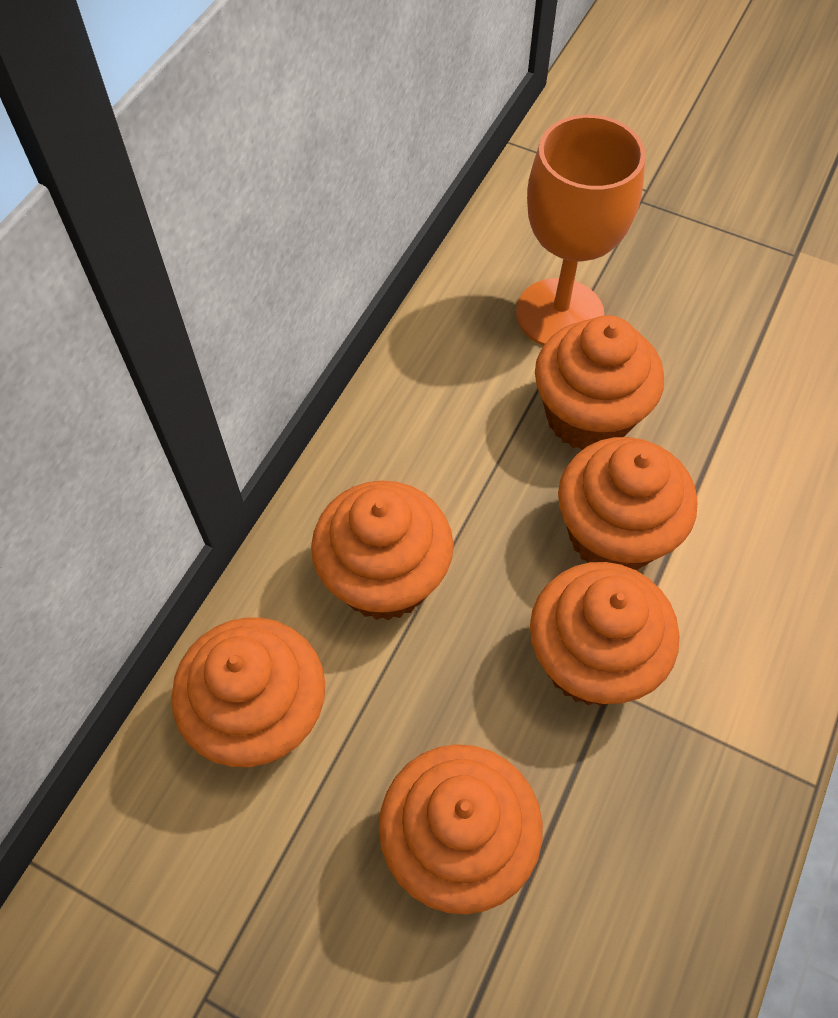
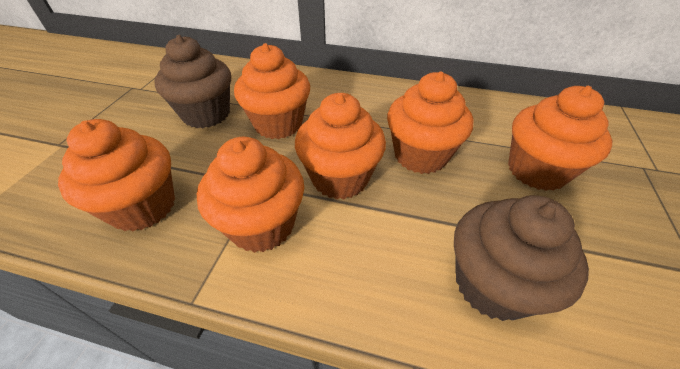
brown cupcake: 0 -> 2
orange goblet: 1 -> 0

